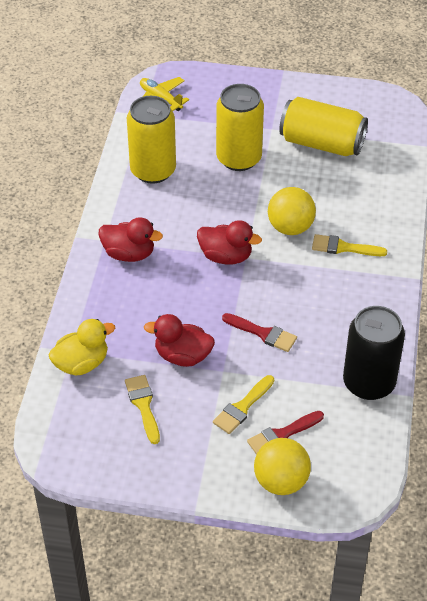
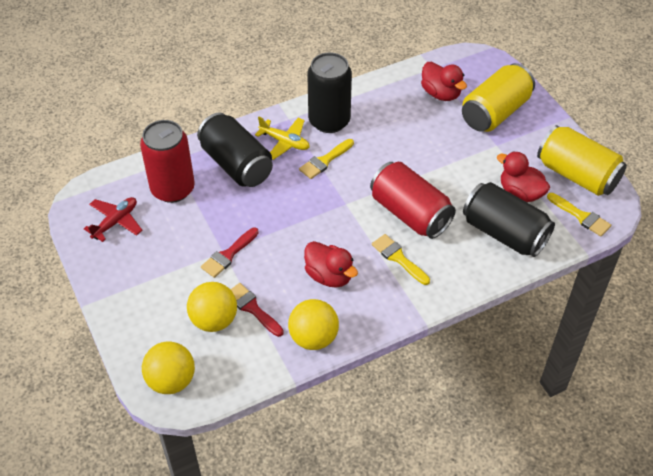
black can: 1 -> 3
red can: 0 -> 2
red plane: 0 -> 1
yellow ball: 2 -> 3
yellow can: 3 -> 2
yellow duck: 1 -> 0

